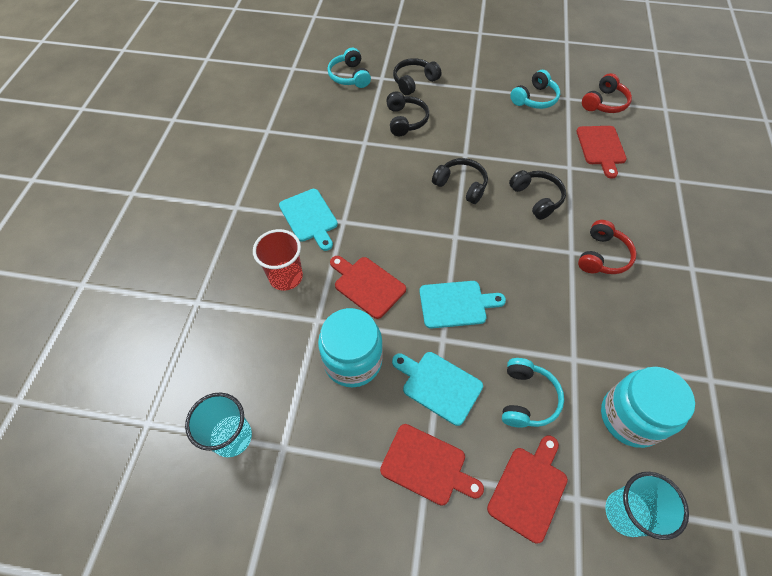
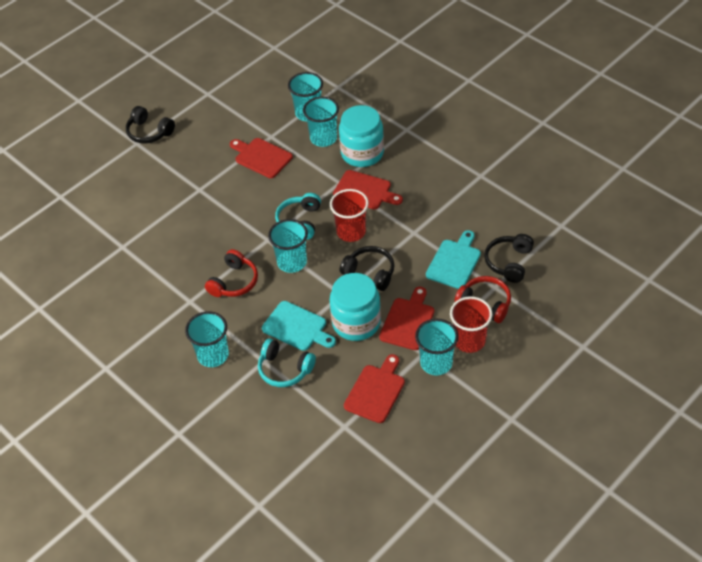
black headphones: 4 -> 3
red cup: 1 -> 2
turquoise cup: 2 -> 5
turquoise cutting board: 3 -> 2
turquoise headphones: 3 -> 2

